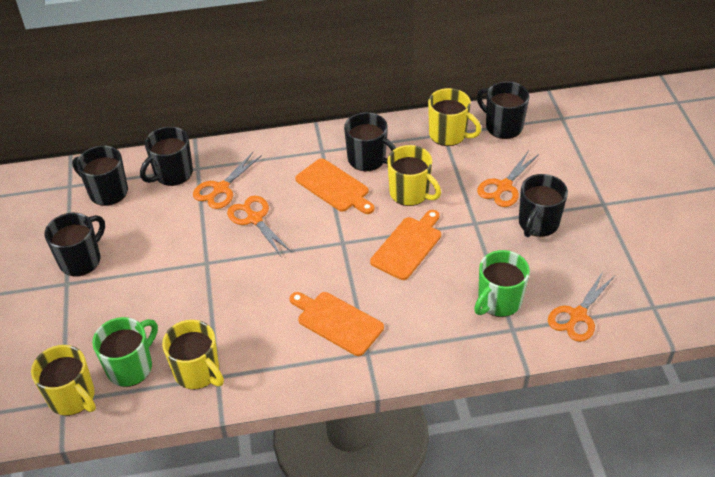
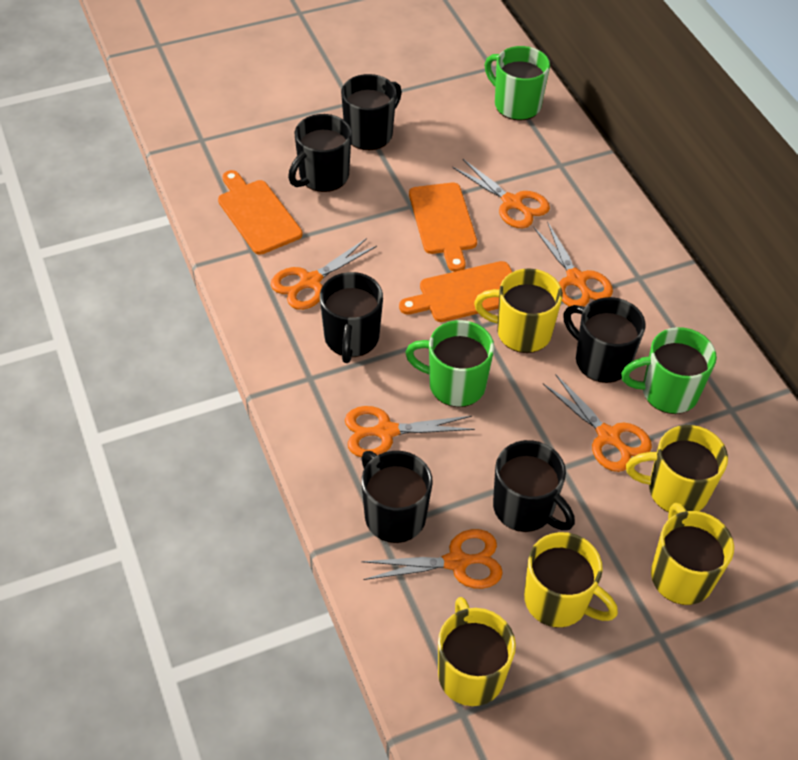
green mug: 2 -> 3
orange scissors: 4 -> 6
yellow mug: 4 -> 5

